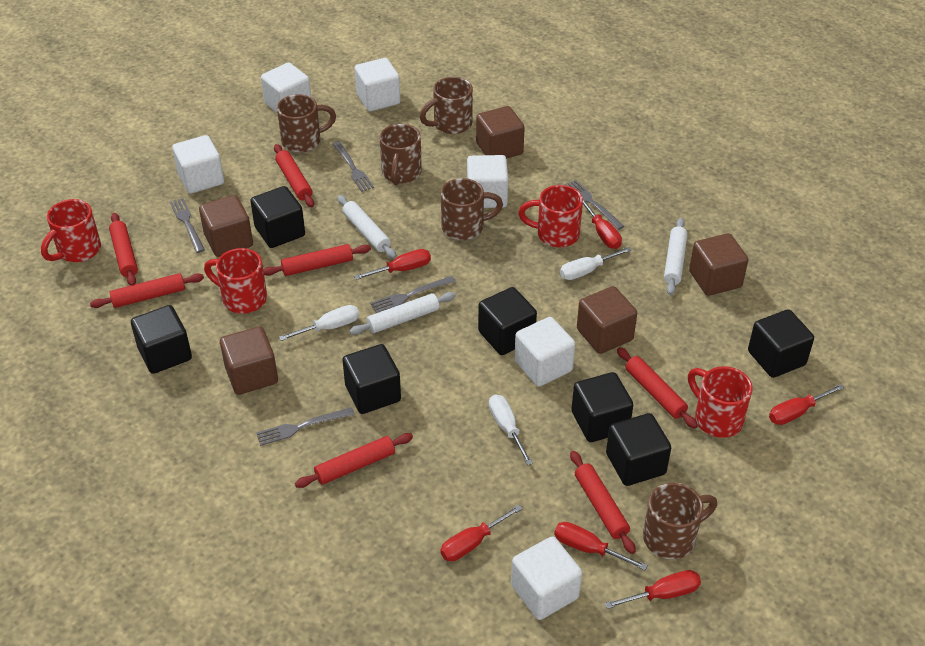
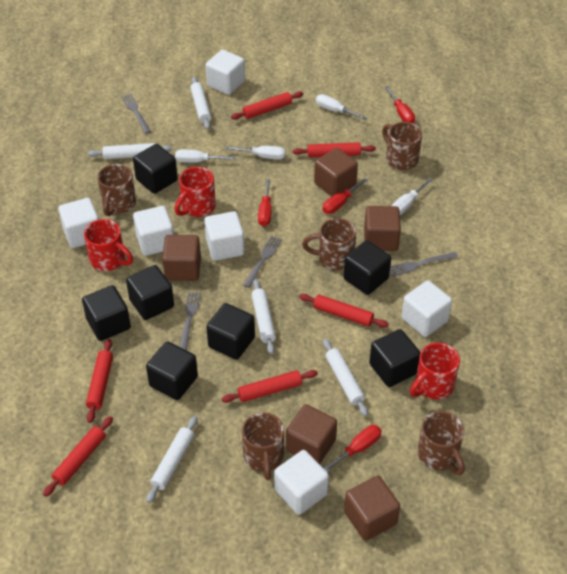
grey fork: 5 -> 4
red mug: 4 -> 3
red rolling pin: 7 -> 6
red screwdriver: 6 -> 4
white rolling pin: 3 -> 5
white screwdriver: 3 -> 4

